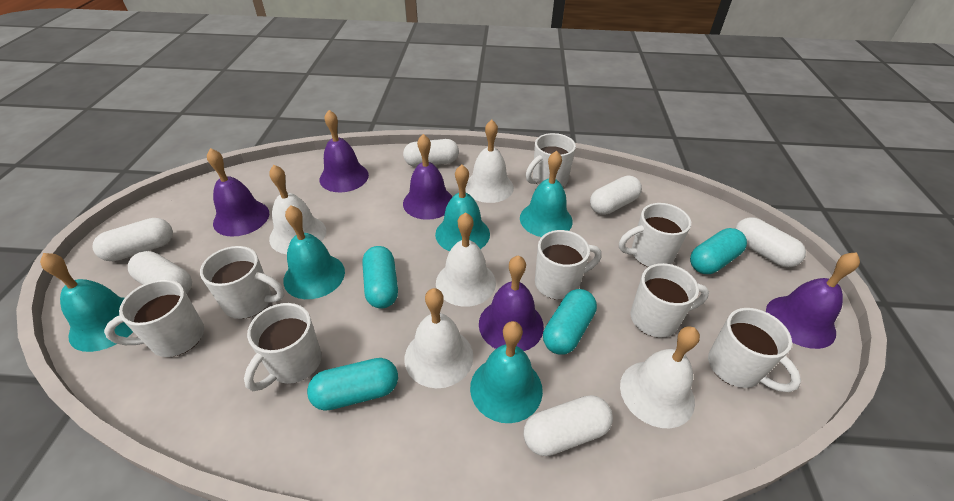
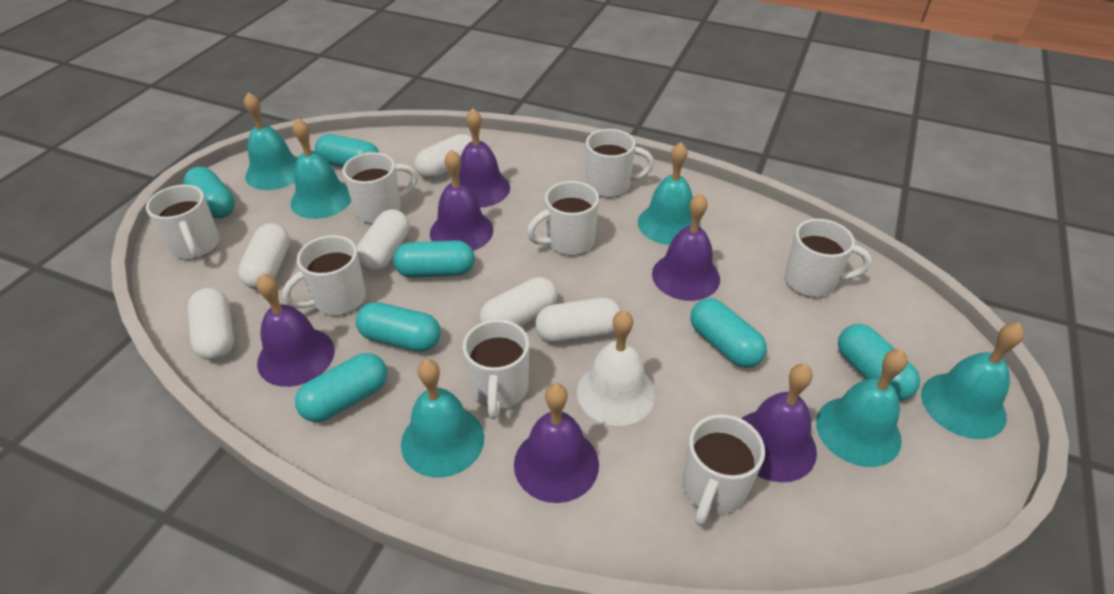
purple bell: 5 -> 6
turquoise bell: 5 -> 6
turquoise capsule: 4 -> 7
white bell: 5 -> 1

